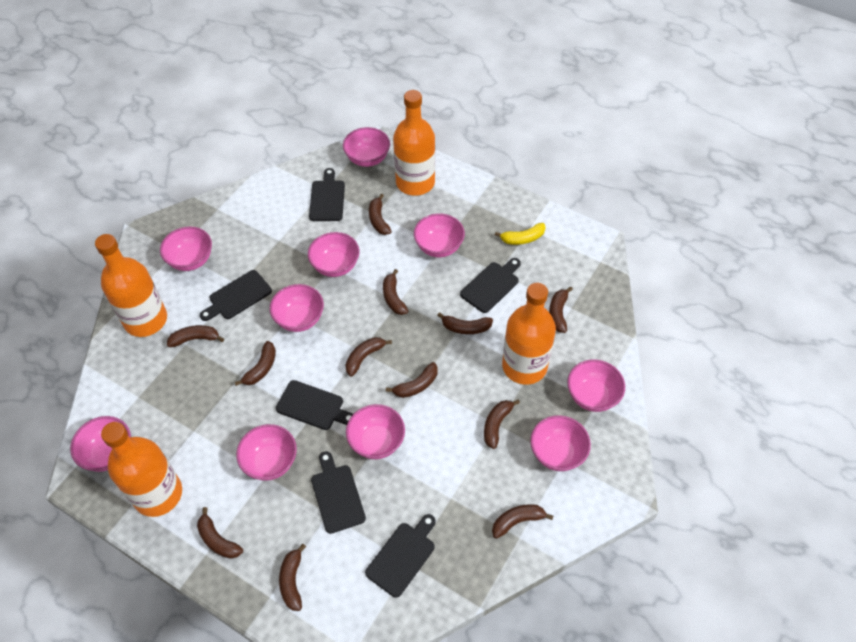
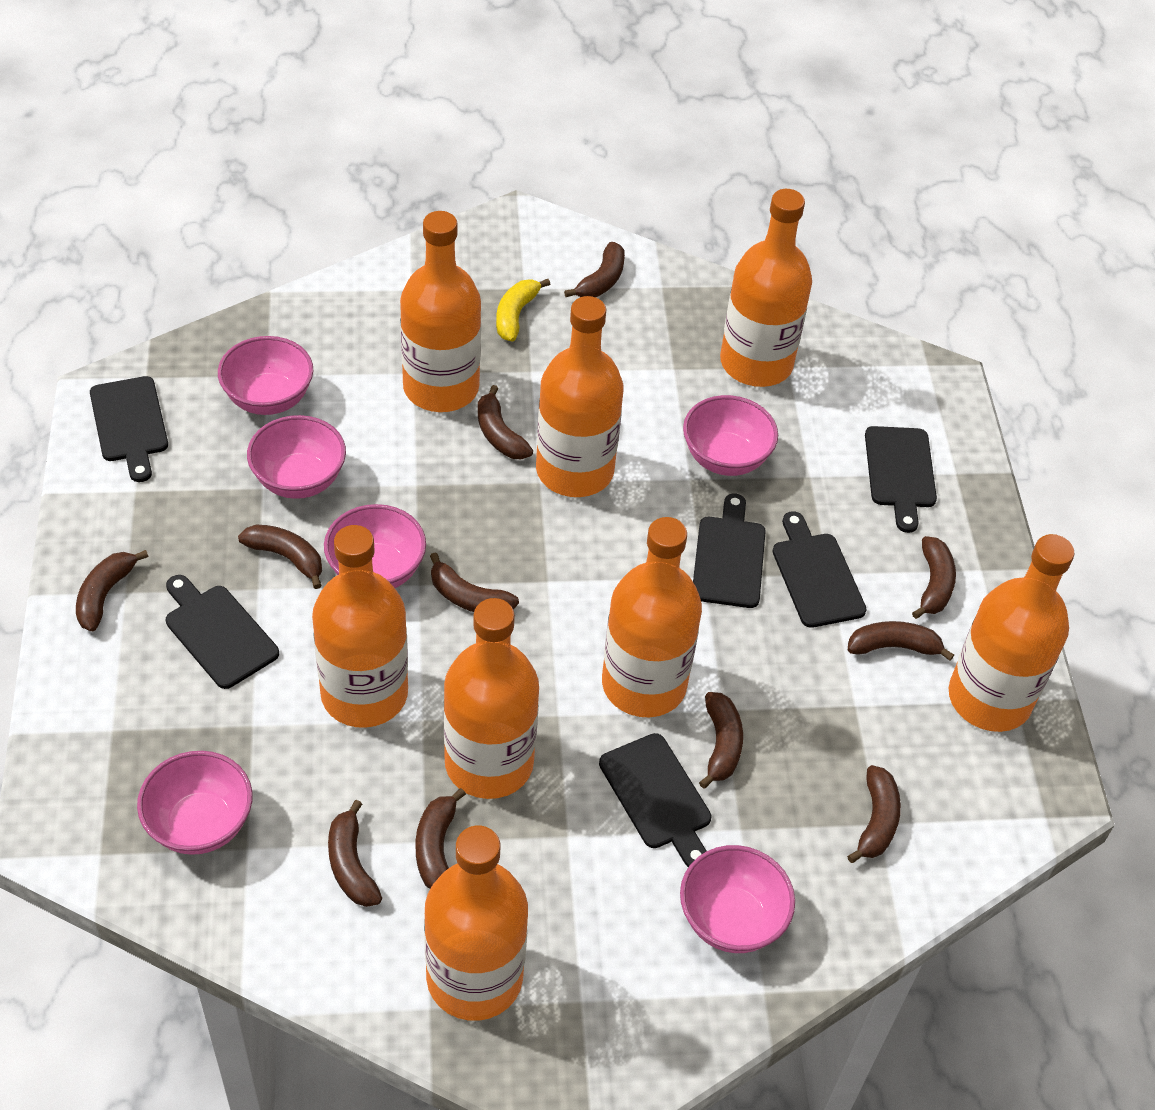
brown banana: 12 -> 11
orange bottle: 4 -> 8
pink bowl: 10 -> 6

